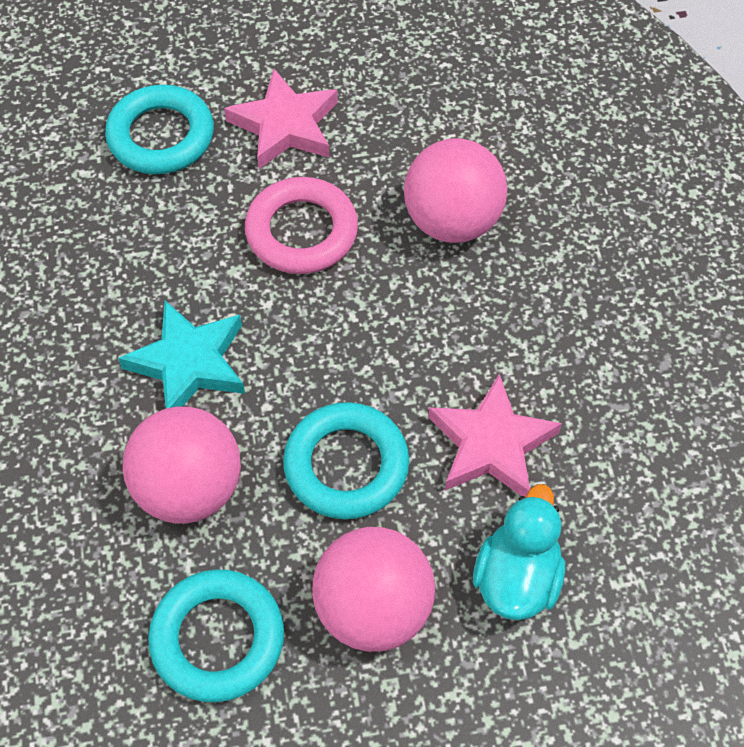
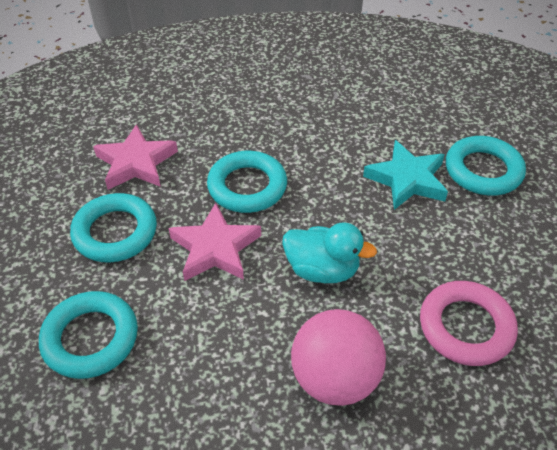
pink ball: 3 -> 1
turquoise ring: 3 -> 4

